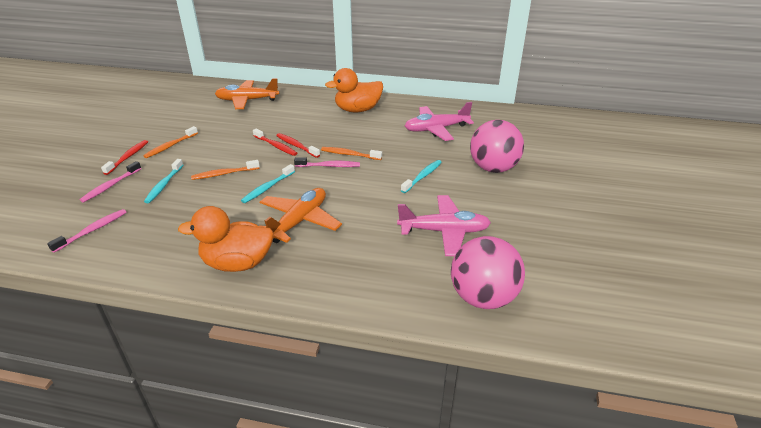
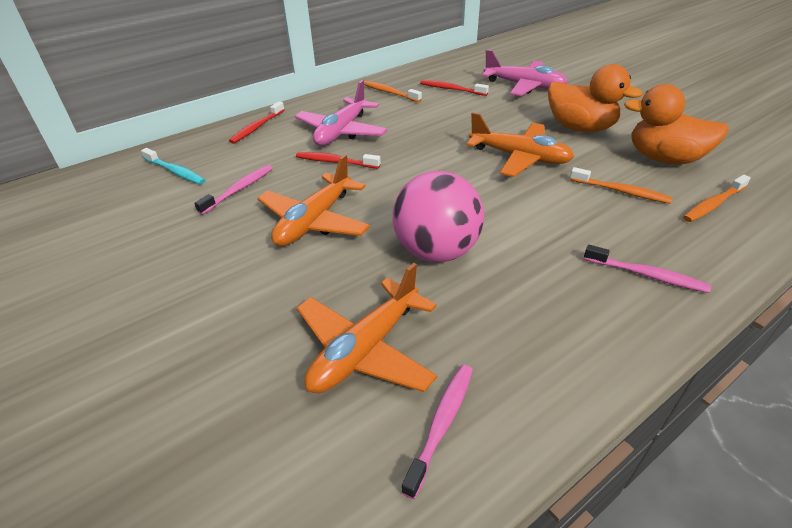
orange plane: 2 -> 3
pink ball: 2 -> 1
turquoise toothbrush: 3 -> 1

